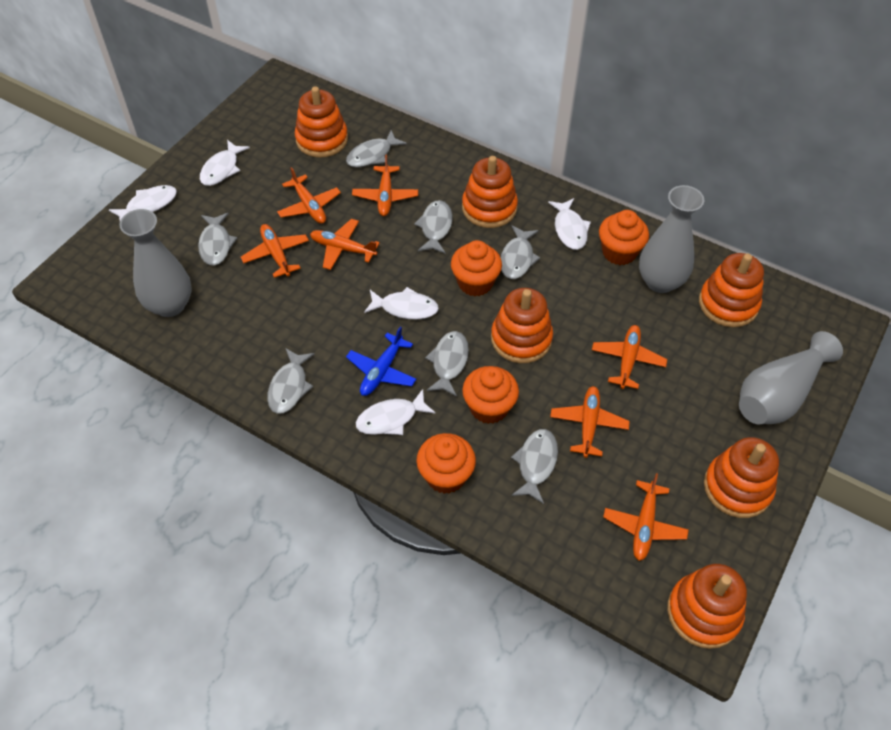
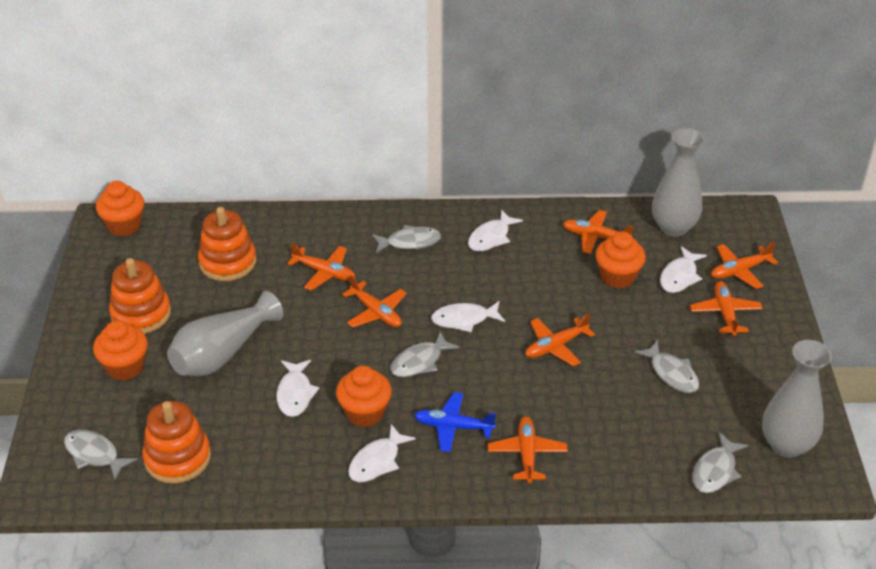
grey fish: 7 -> 5
orange stacking toy: 6 -> 3

